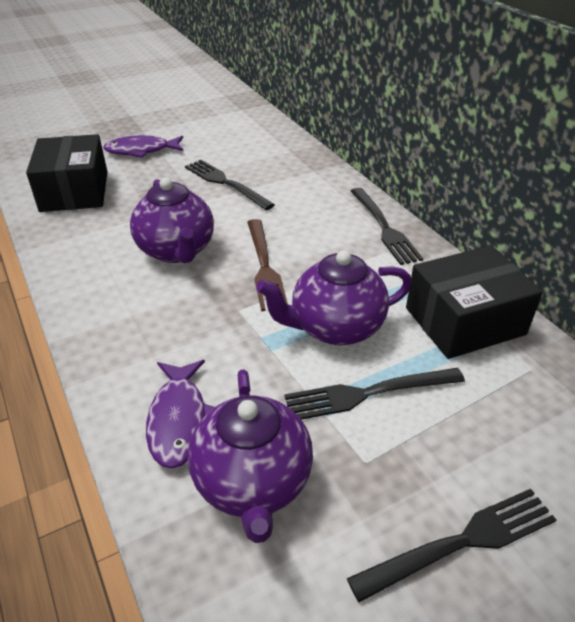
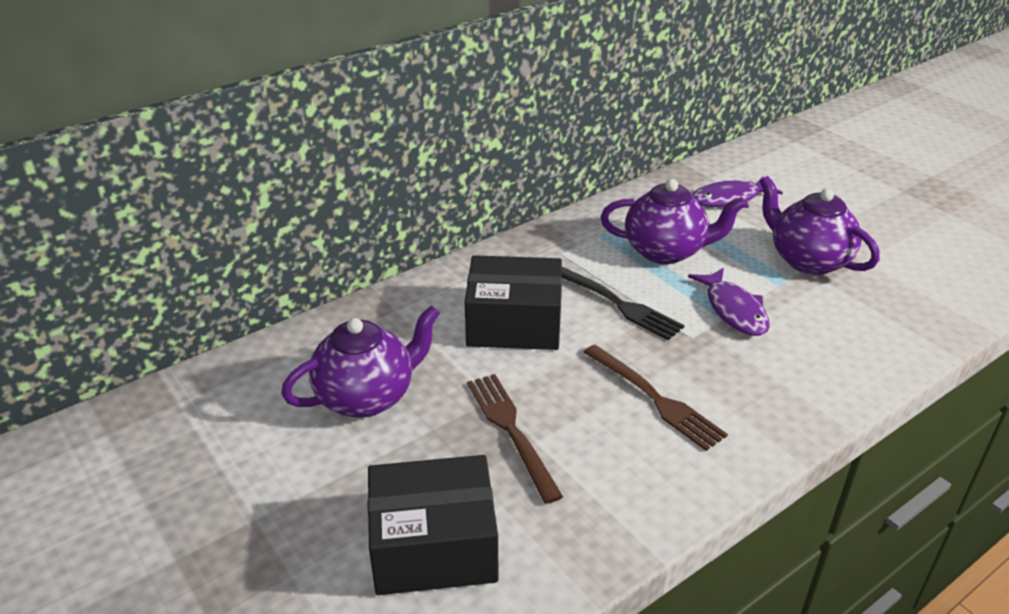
black fork: 4 -> 1
brown fork: 1 -> 2

